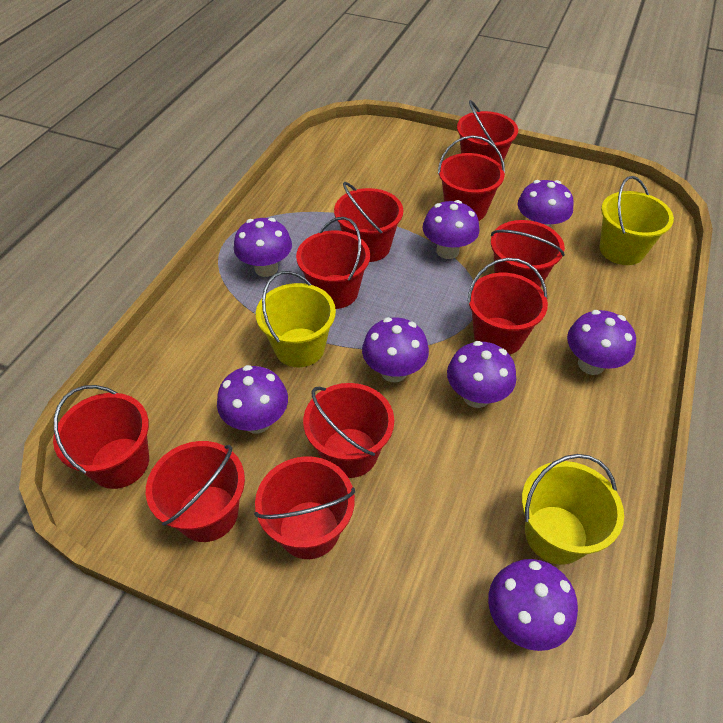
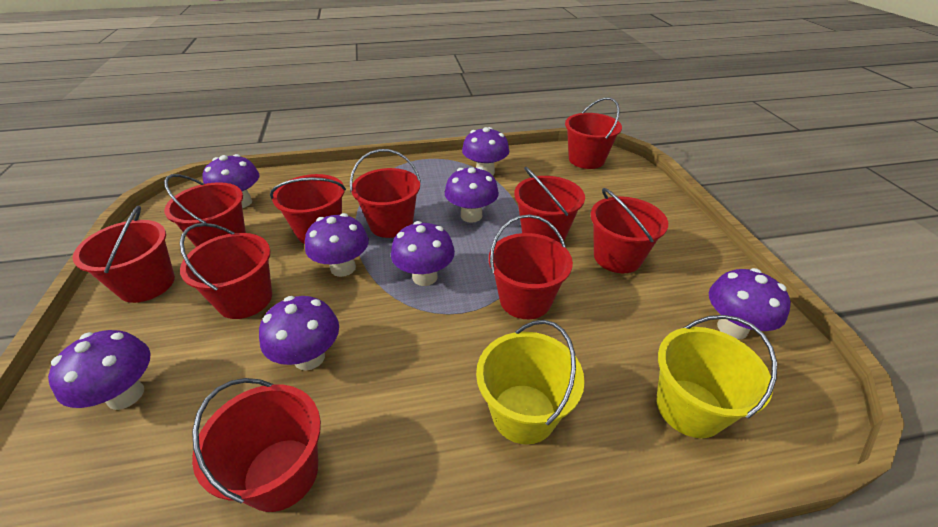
yellow bucket: 3 -> 2

